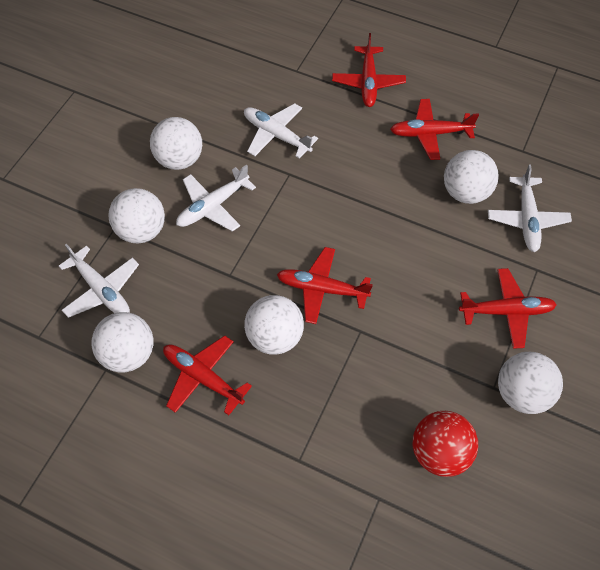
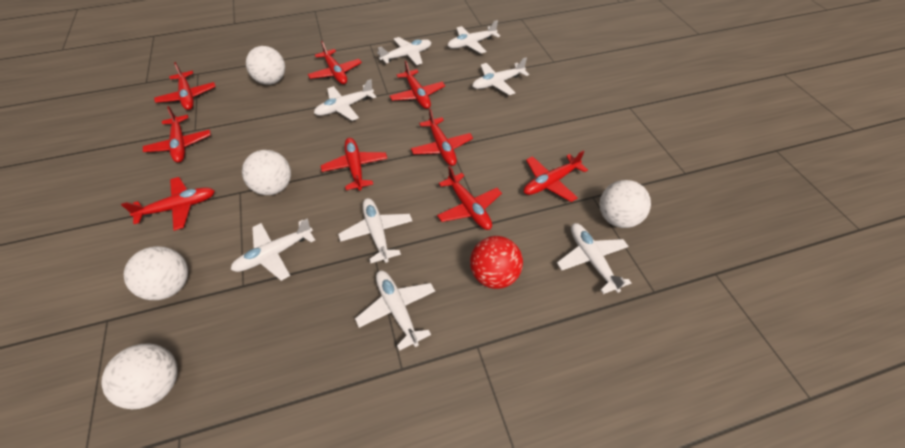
red plane: 5 -> 9
white ball: 6 -> 5
white plane: 4 -> 8

